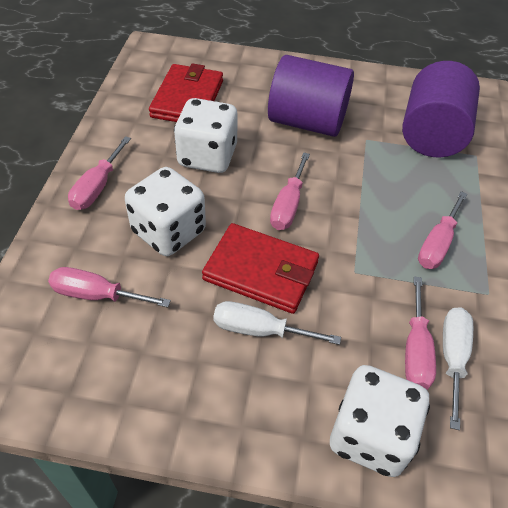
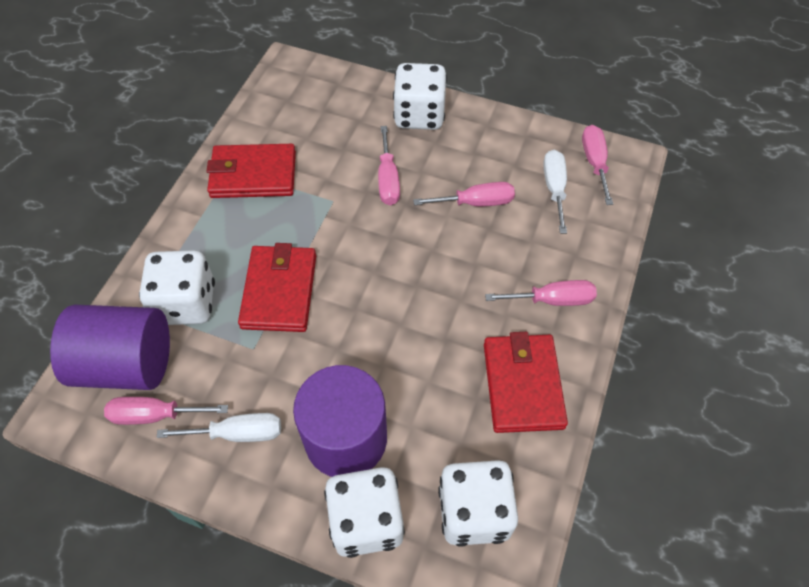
red wallet: 2 -> 3
white dice: 3 -> 4

